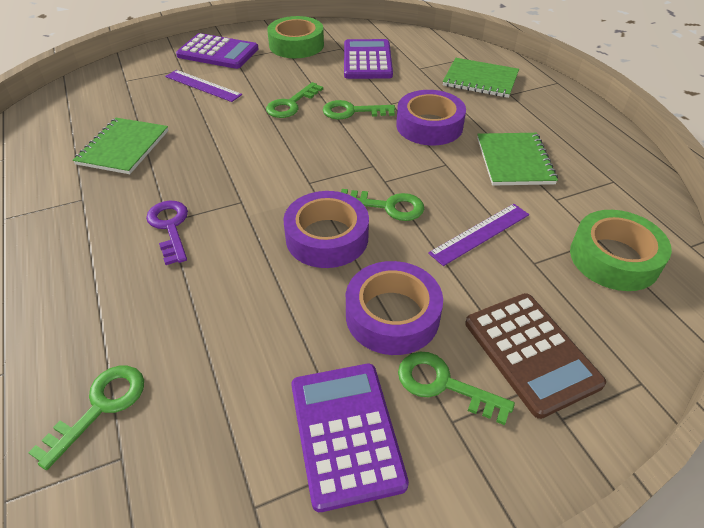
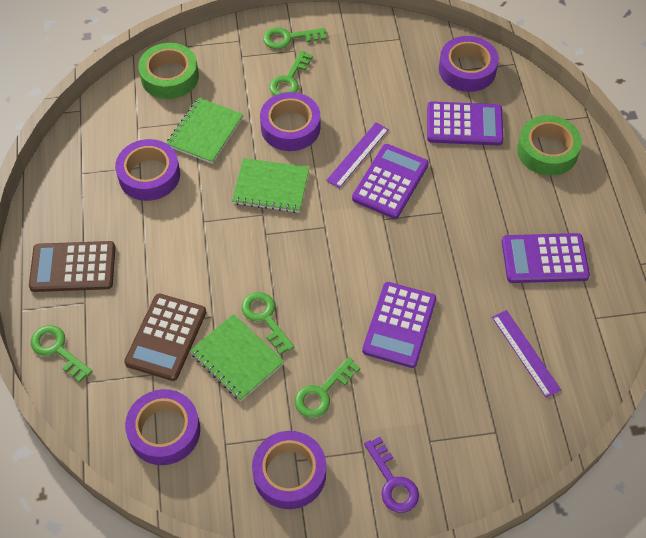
brown calculator: 1 -> 2
purple calculator: 3 -> 4
purple tape: 3 -> 5

